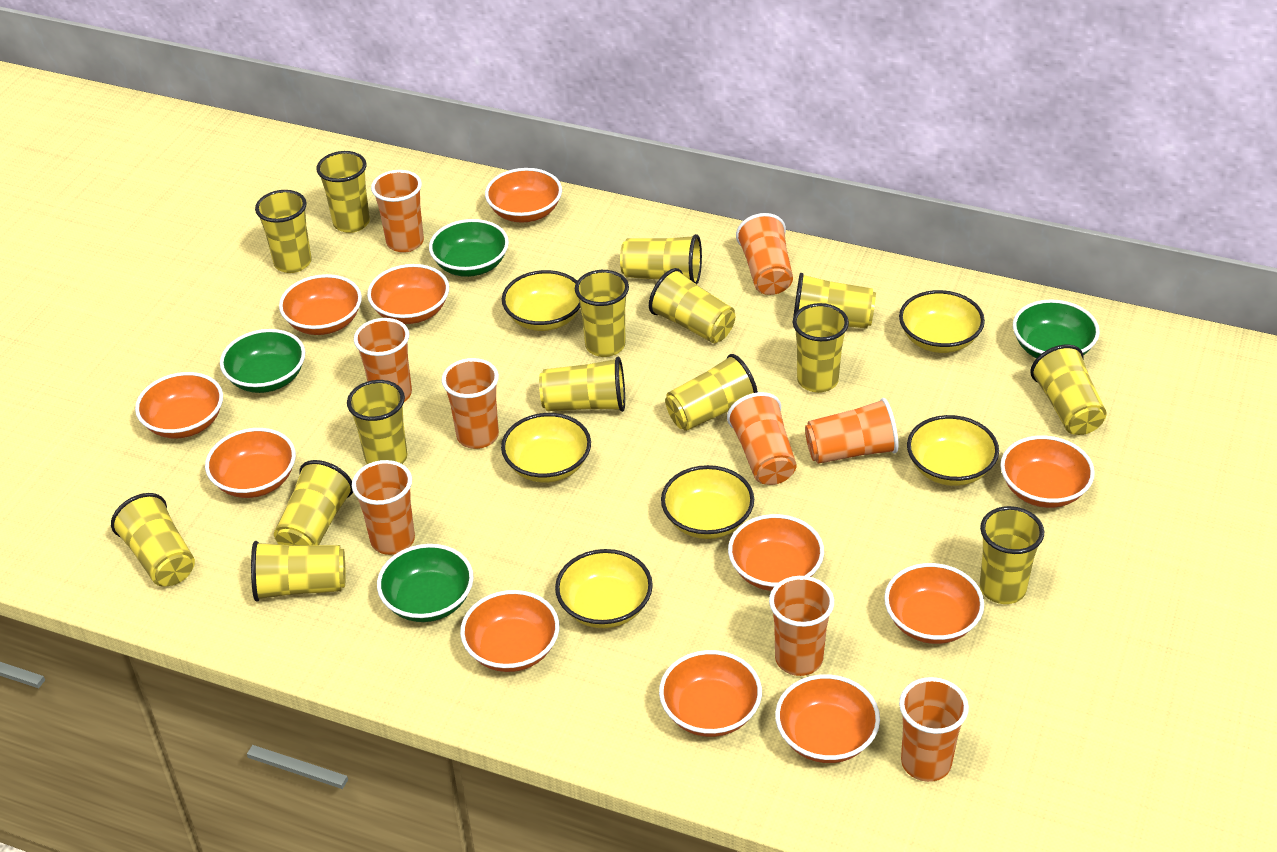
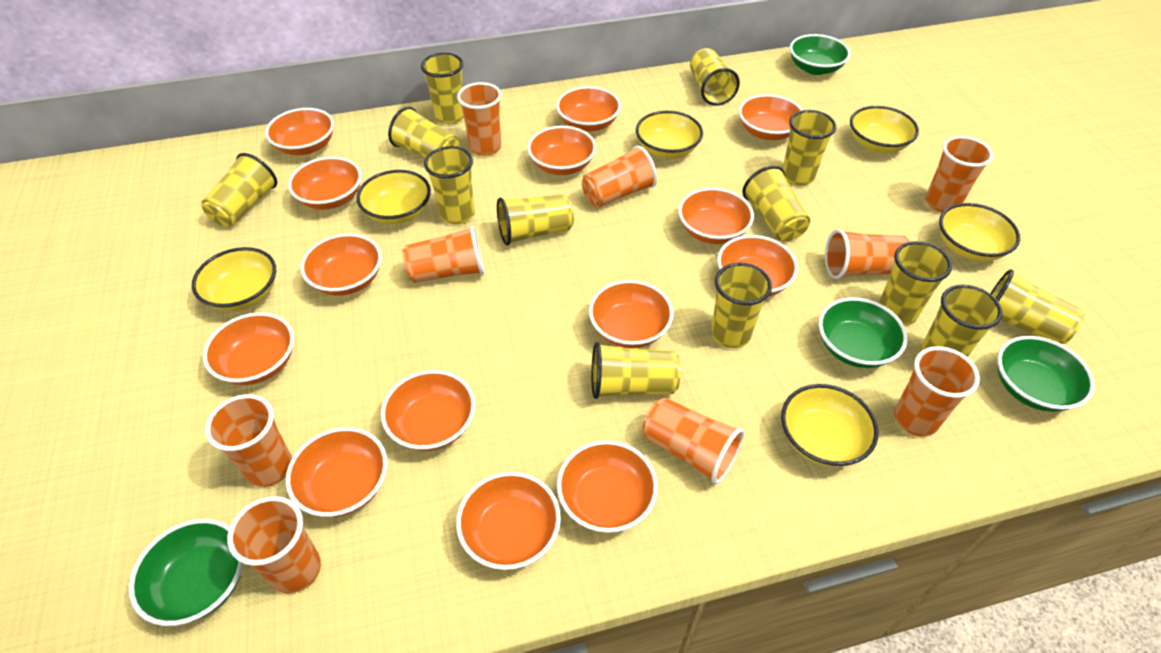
orange bowl: 11 -> 14
yellow cup: 15 -> 13

